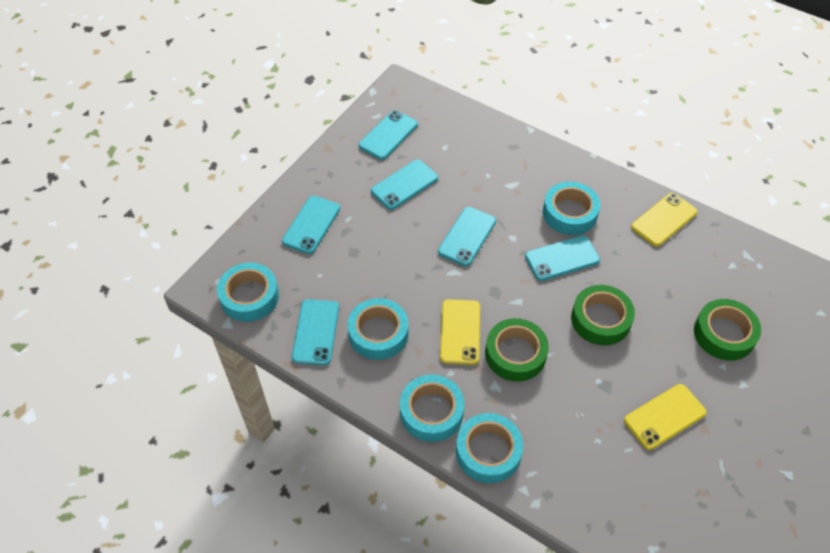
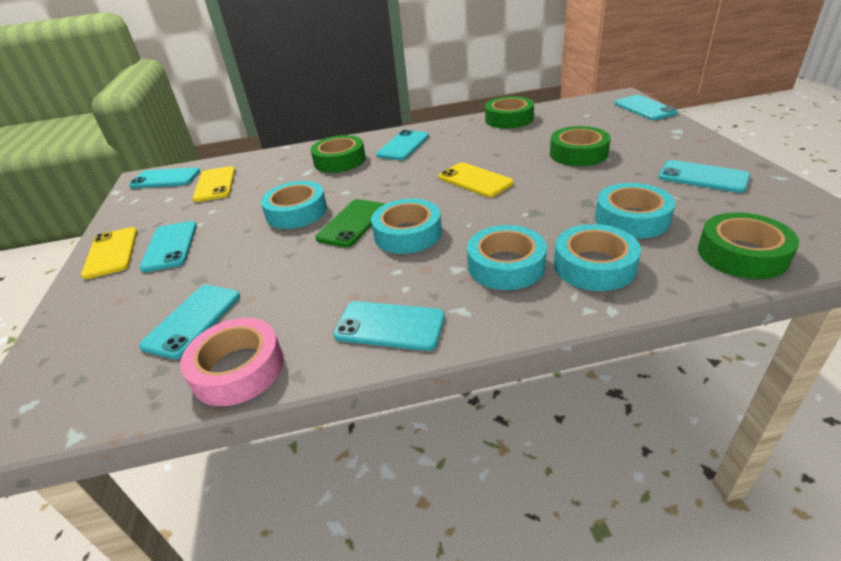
green phone: 0 -> 1
green tape: 3 -> 4
pink tape: 0 -> 1
turquoise phone: 6 -> 7

